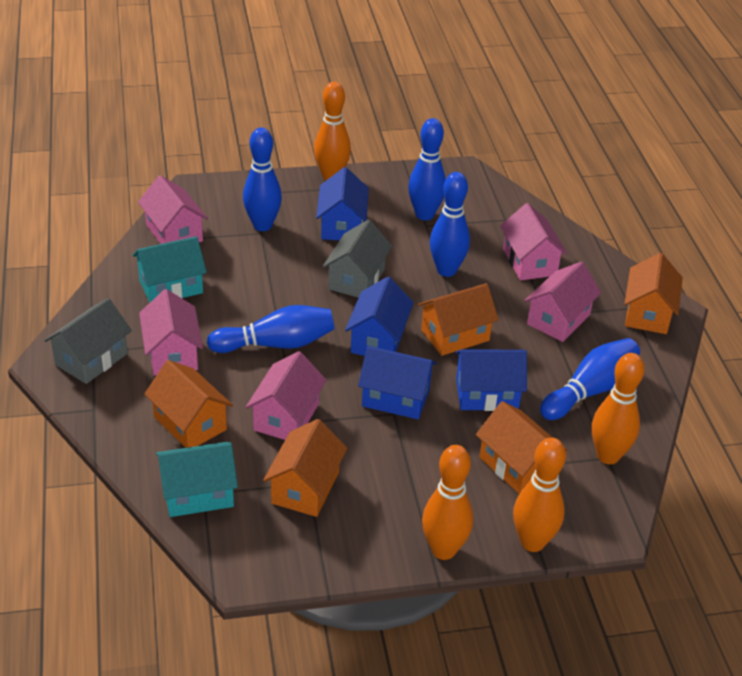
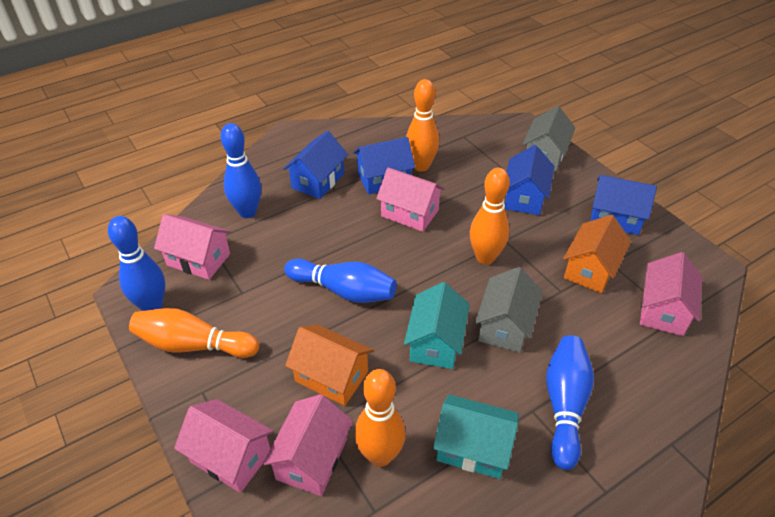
blue bowling pin: 5 -> 4
orange house: 5 -> 2

